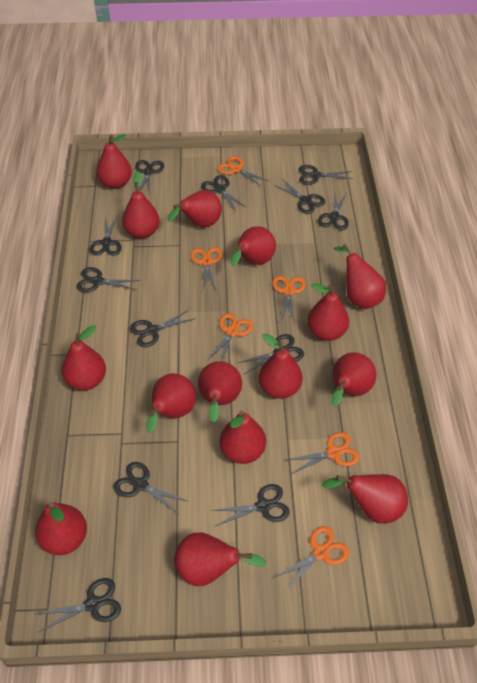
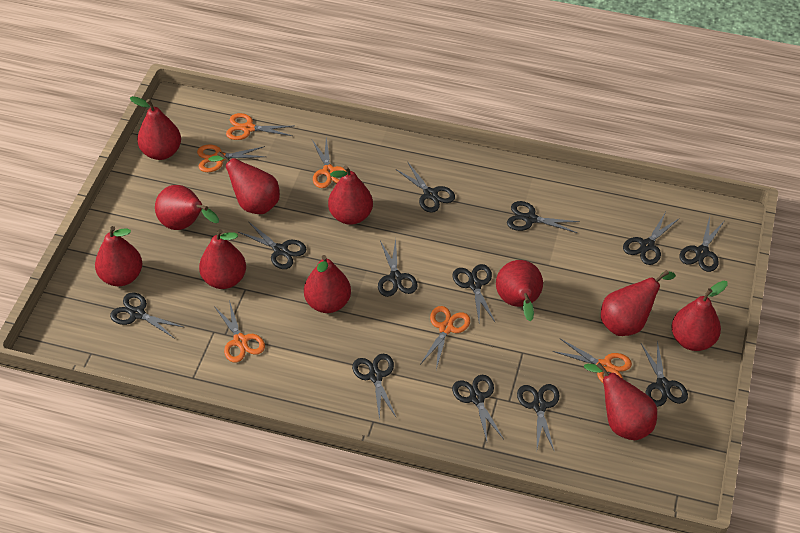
red pear: 15 -> 11

